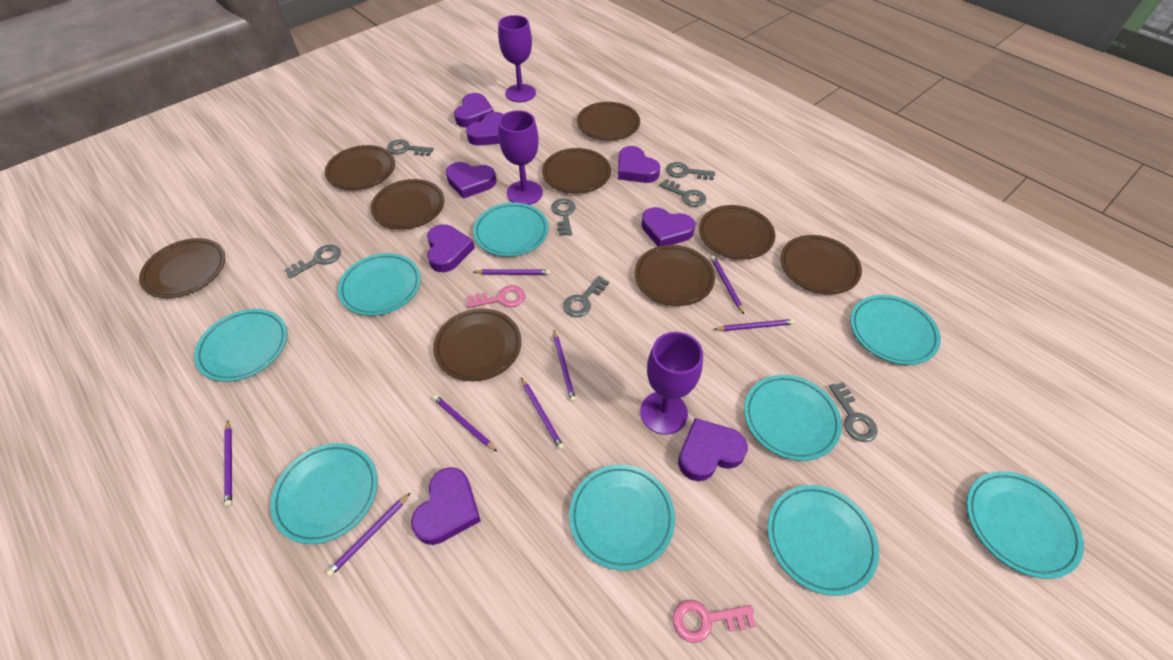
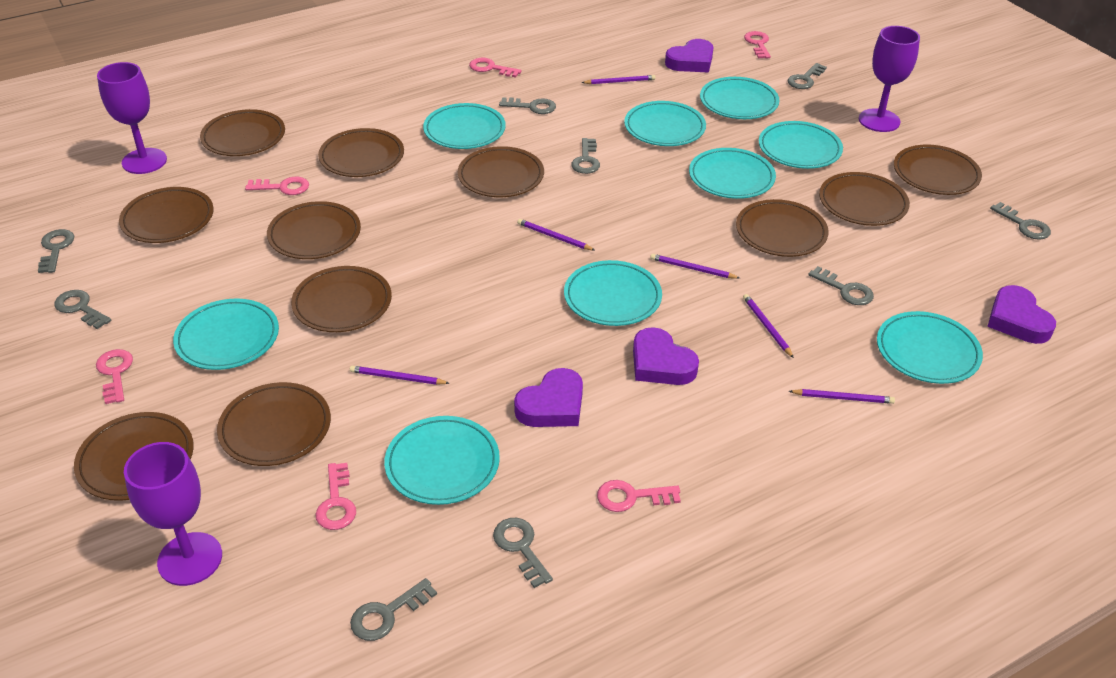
brown plate: 9 -> 11
grey key: 7 -> 9
pink key: 2 -> 6
purple heart: 8 -> 4
purple pencil: 8 -> 6

